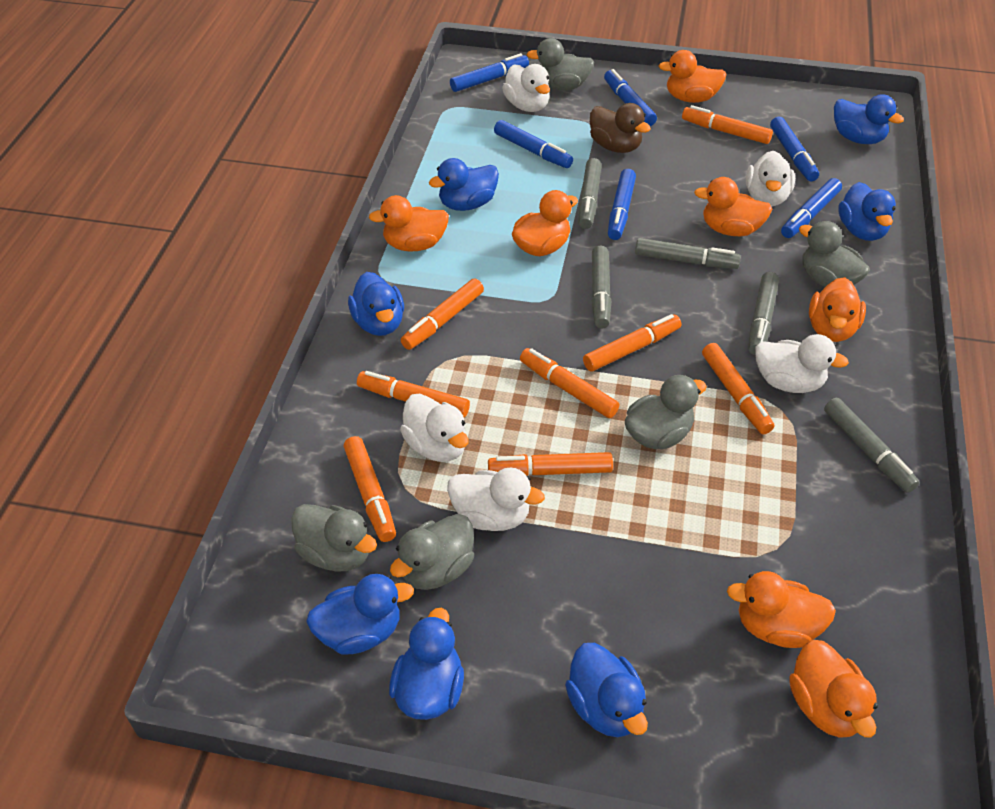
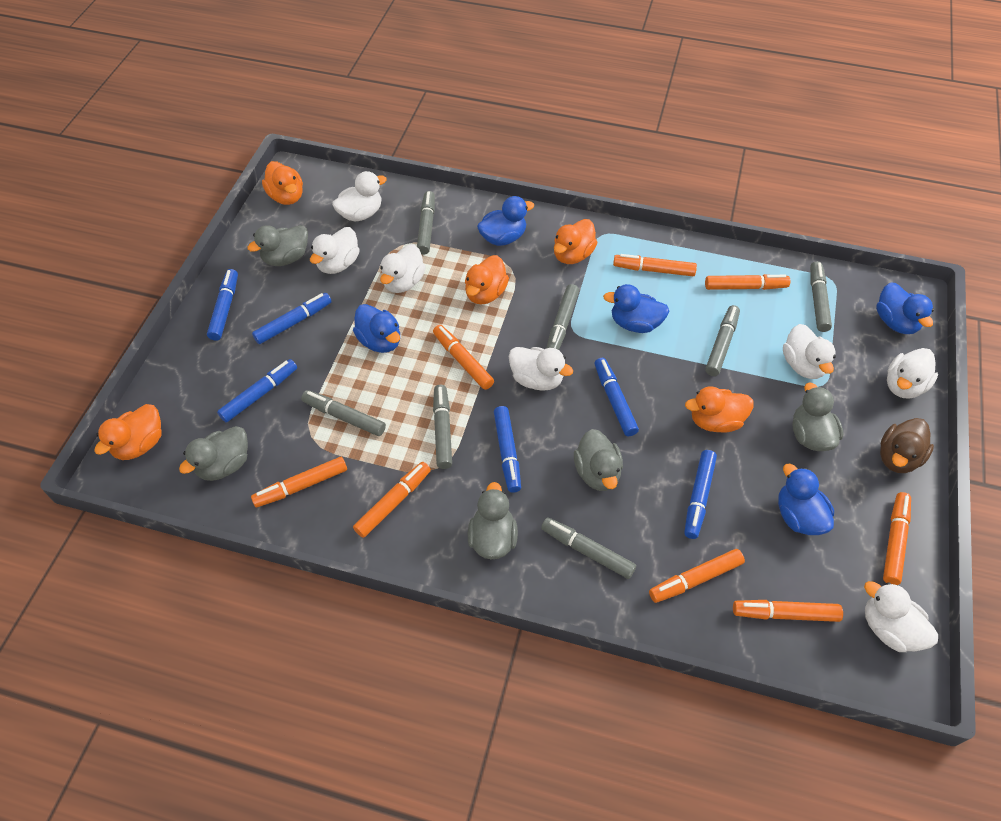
blue duck: 7 -> 5
grey marker: 5 -> 7
orange duck: 7 -> 5
white duck: 5 -> 7

